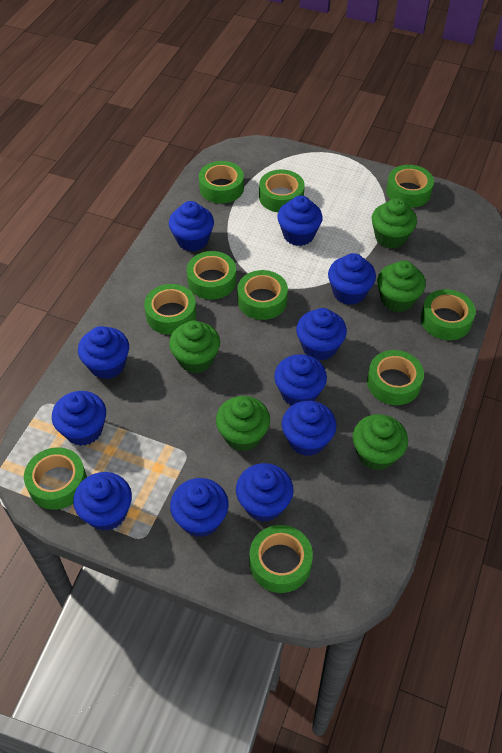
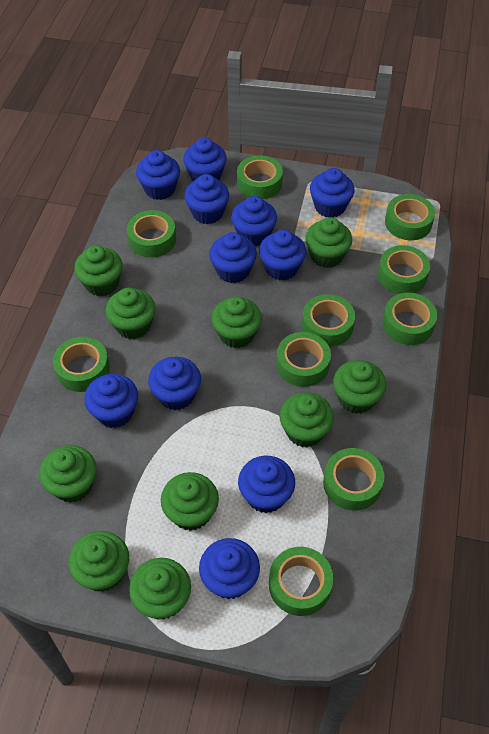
green cupcake: 5 -> 10

